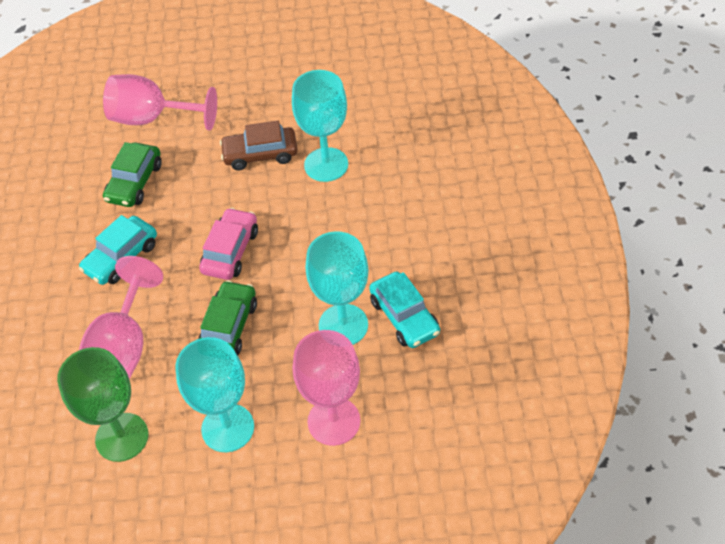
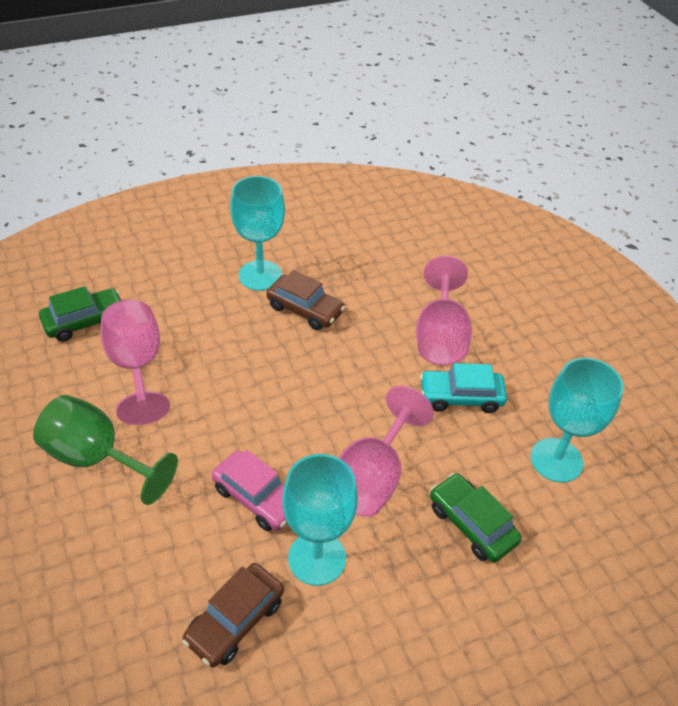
brown car: 1 -> 2
turquoise car: 2 -> 1

